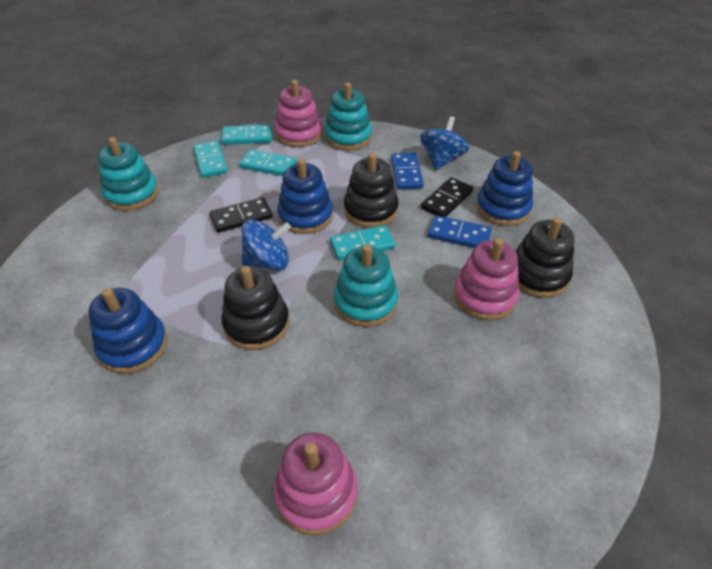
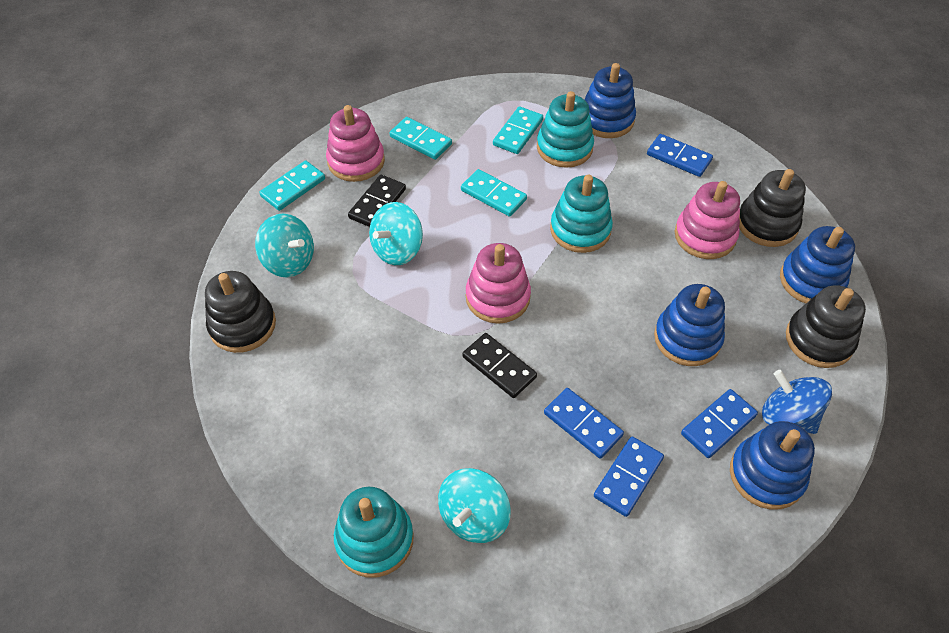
blue domino: 2 -> 4
blue spinning top: 2 -> 1
blue stacking toy: 3 -> 4
turquoise spinning top: 0 -> 3

